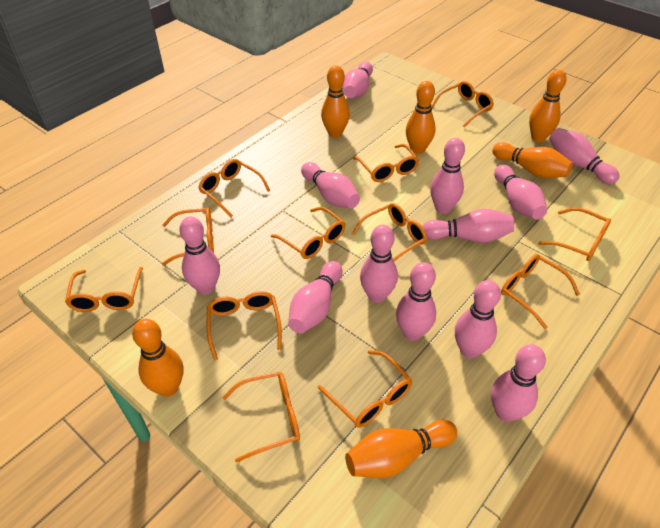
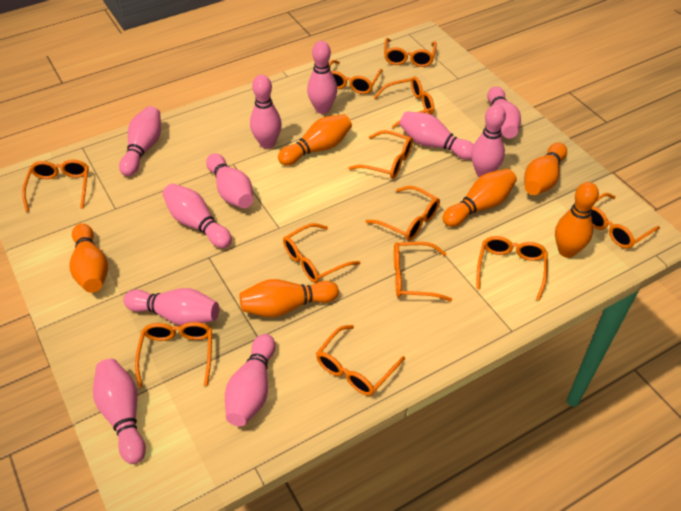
pink bowling pin: 12 -> 11

